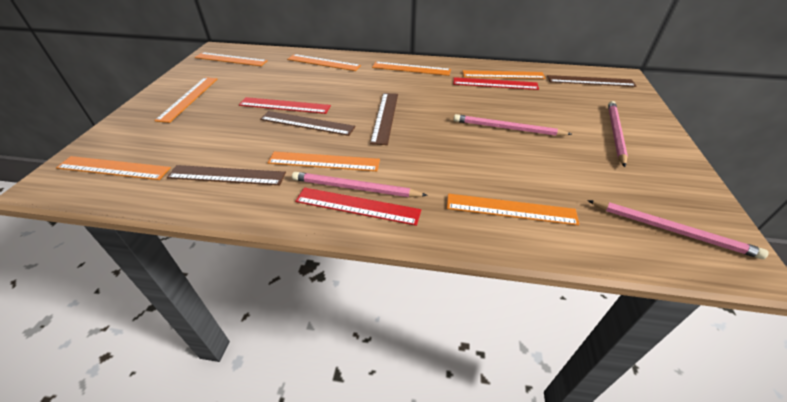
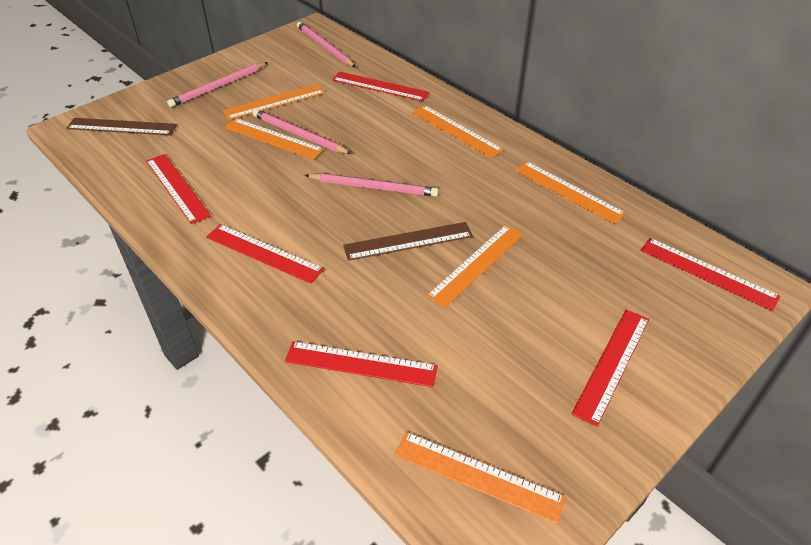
brown ruler: 4 -> 2
orange ruler: 8 -> 6
red ruler: 3 -> 6

